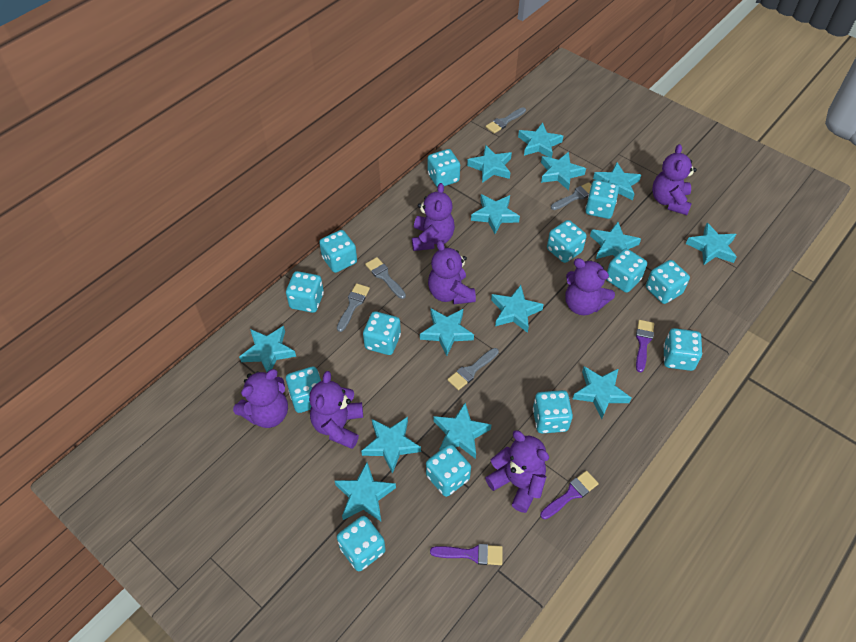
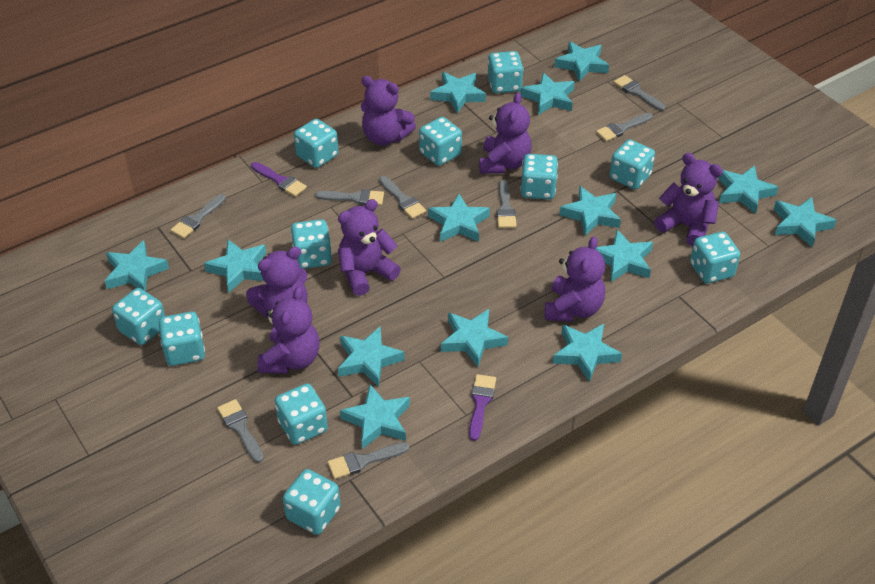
grey brush: 5 -> 8
purple brush: 3 -> 2
turquoise dice: 13 -> 11

